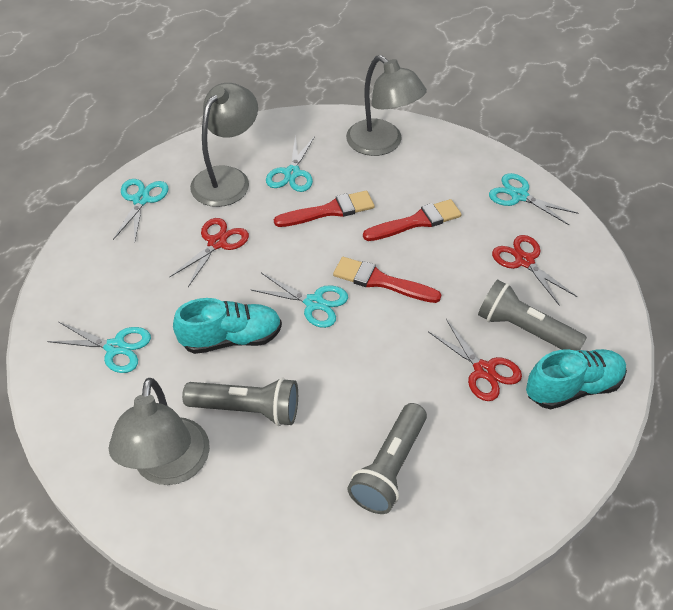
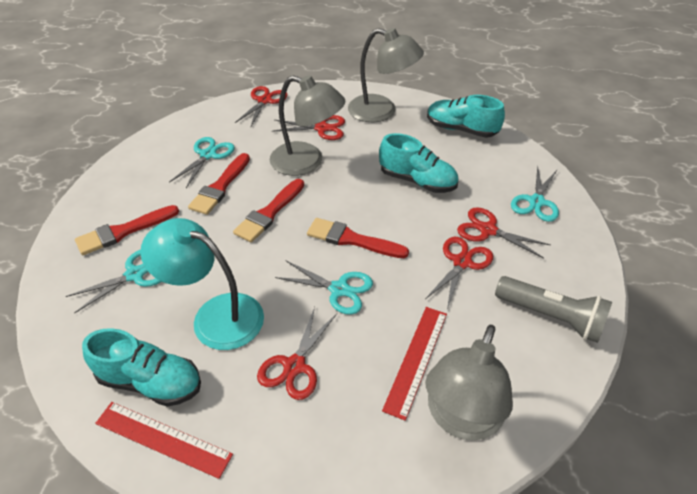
grey flashlight: 3 -> 1
red brush: 3 -> 4
red ruler: 0 -> 2
red scissors: 3 -> 5
turquoise lamp: 0 -> 1
turquoise scissors: 5 -> 4
turquoise shoe: 2 -> 3

